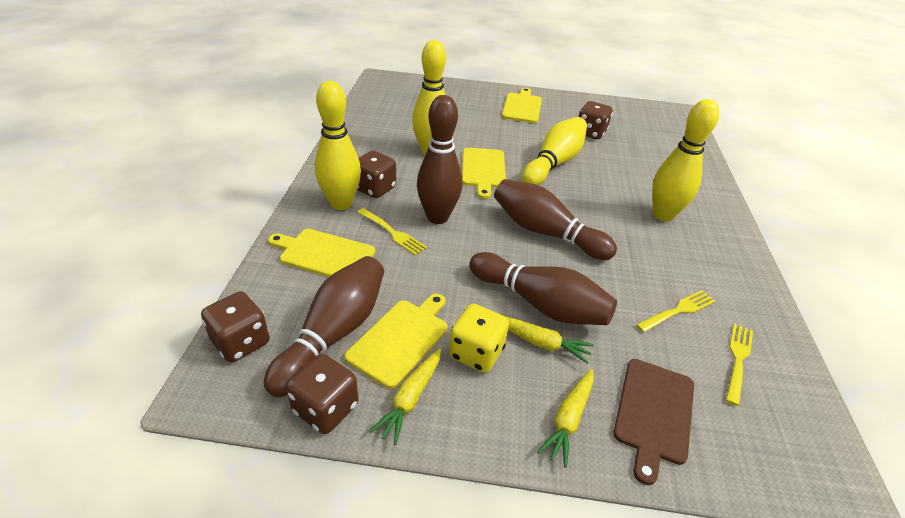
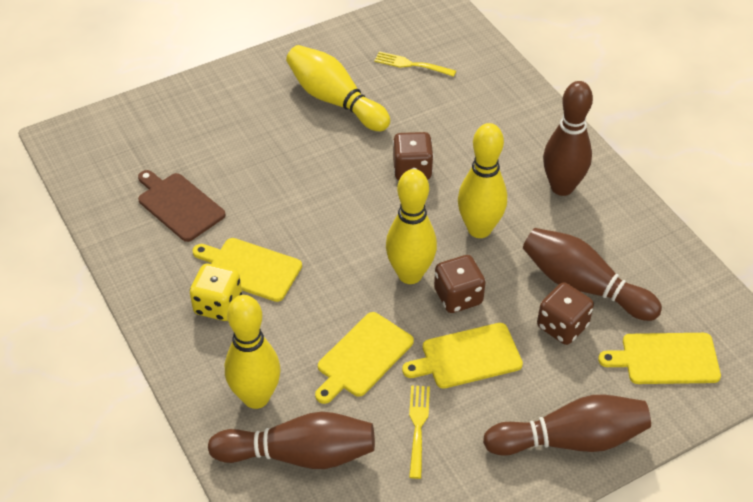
brown dice: 4 -> 3
yellow carrot: 3 -> 0
yellow fork: 3 -> 2

